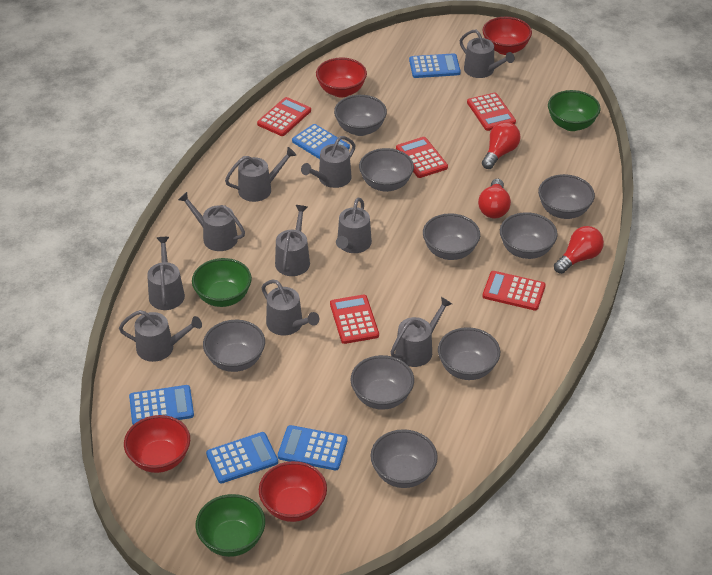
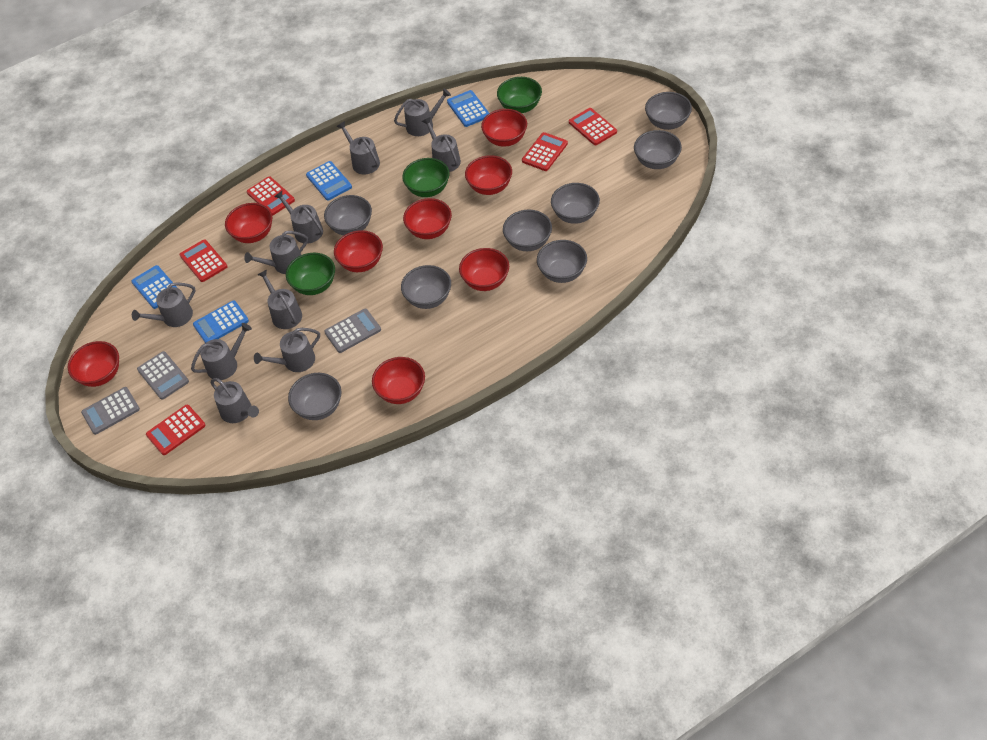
blue calculator: 5 -> 4
grey bowl: 9 -> 8
grey calculator: 0 -> 3
red bowl: 4 -> 8
red light bulb: 3 -> 0

